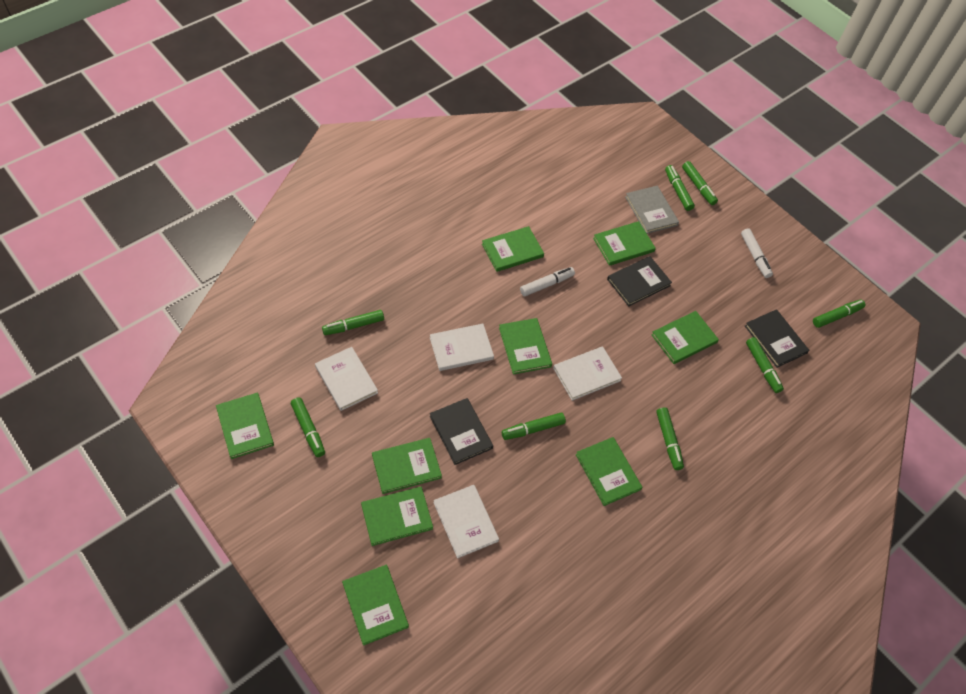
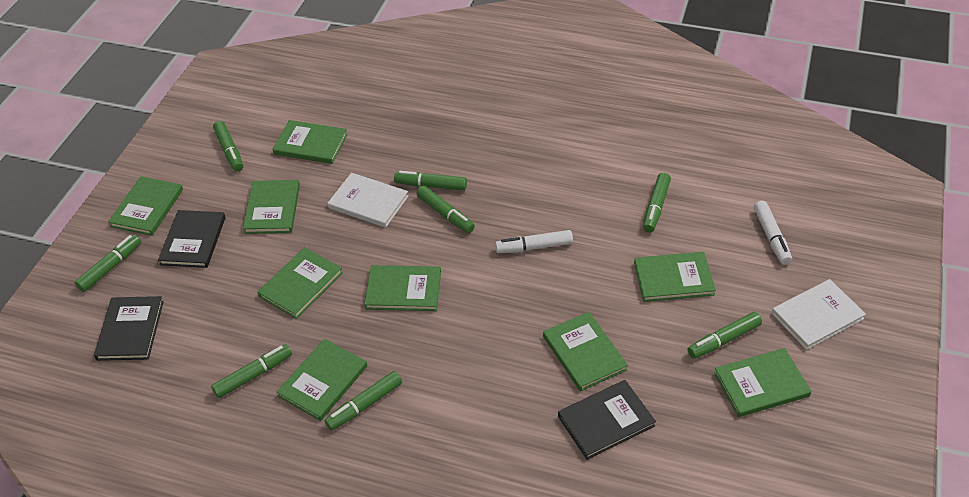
grey book: 1 -> 0
white book: 4 -> 2

